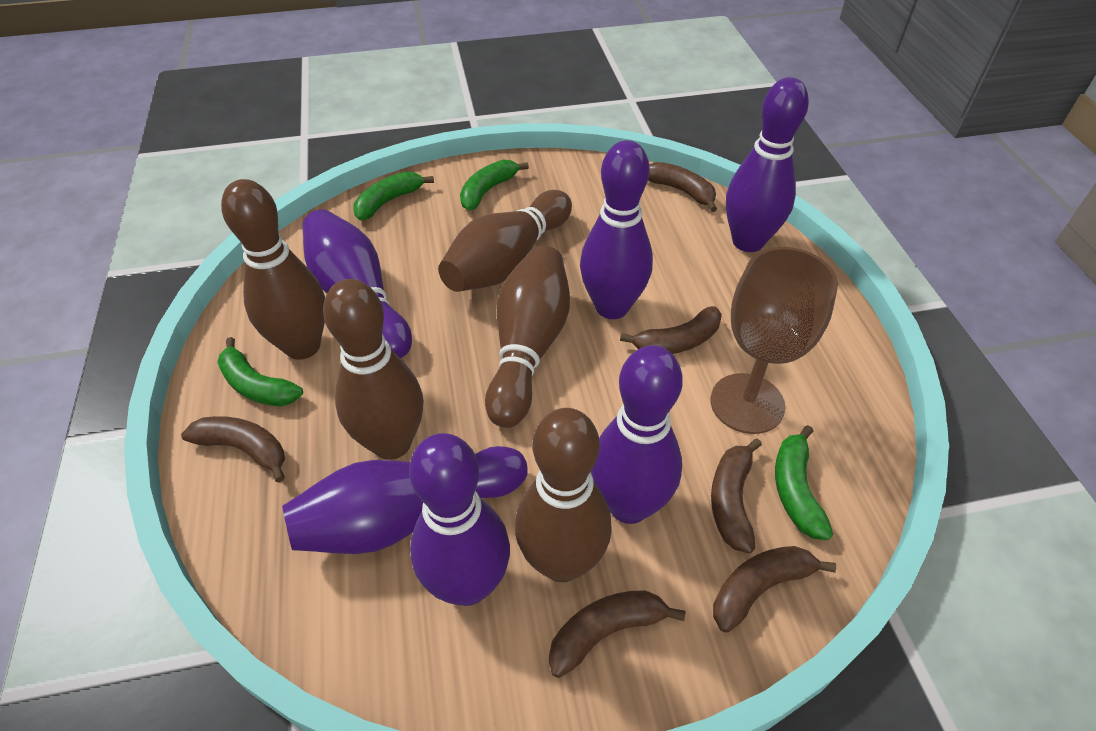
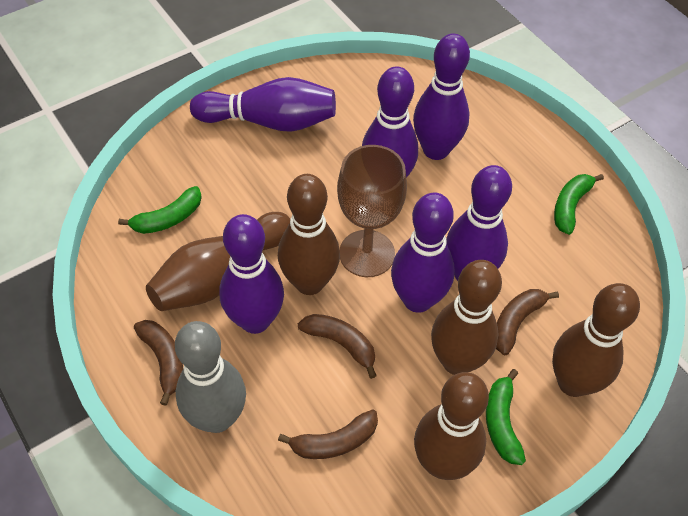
brown banana: 6 -> 4
green banana: 4 -> 3
grey bowling pin: 0 -> 1

